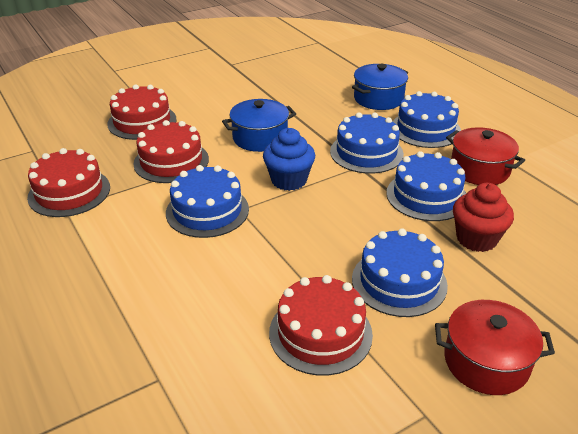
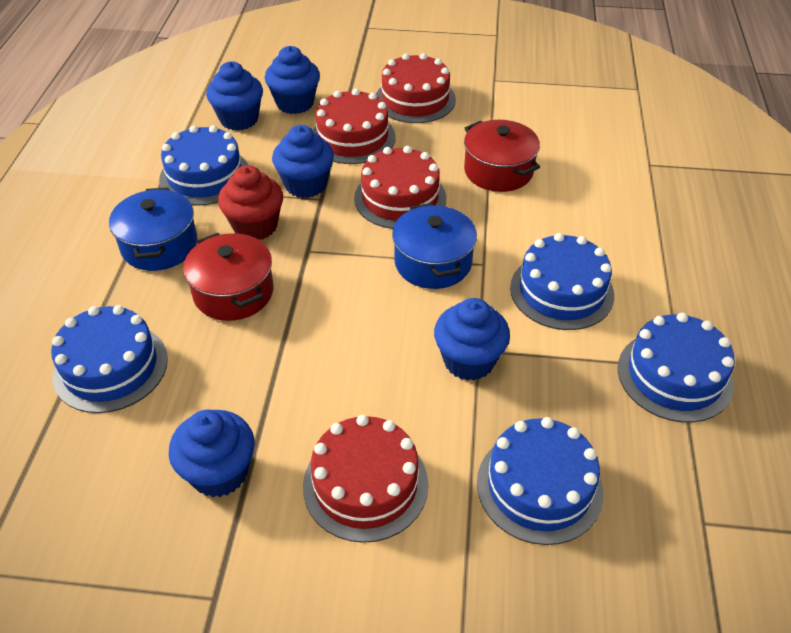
blue cupcake: 1 -> 5

